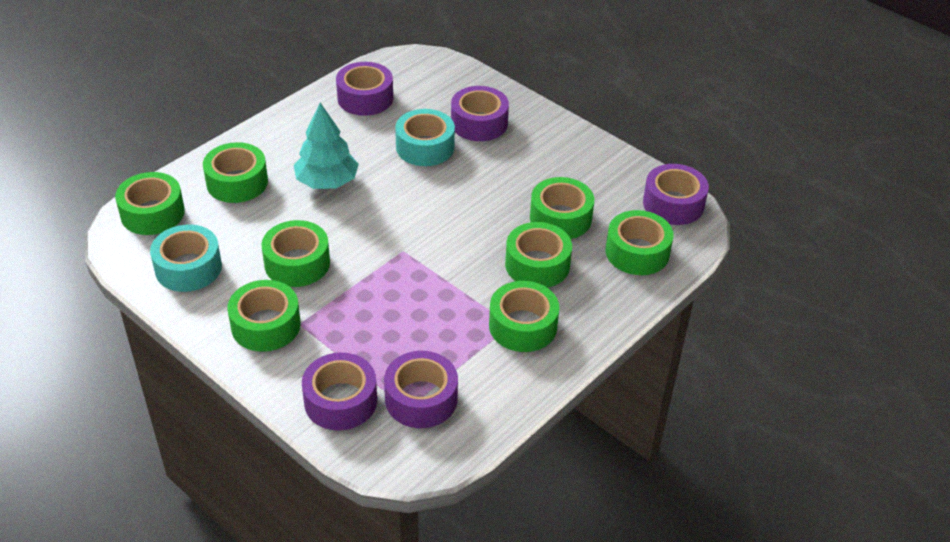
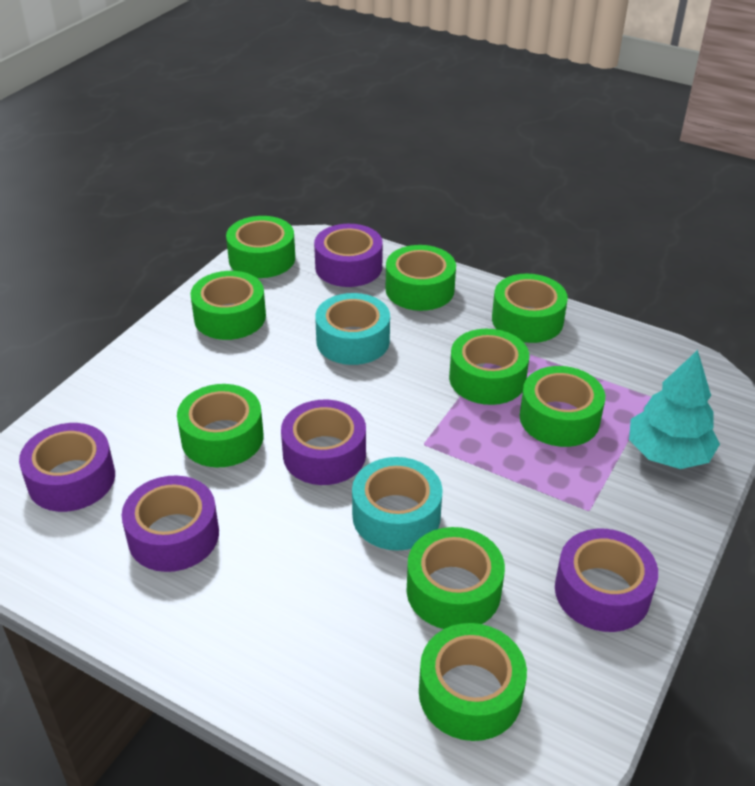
green tape: 8 -> 9

